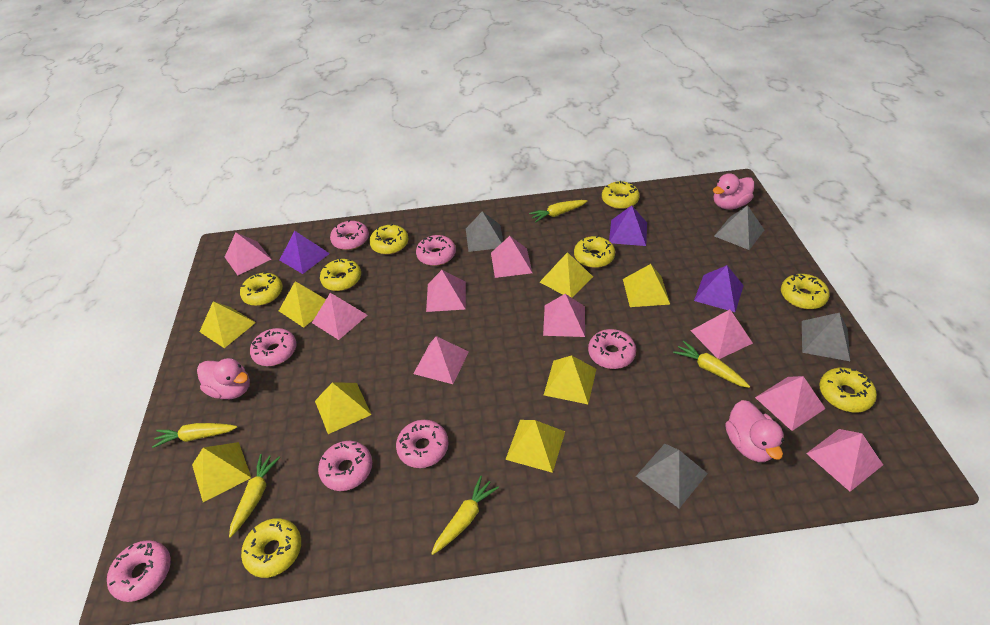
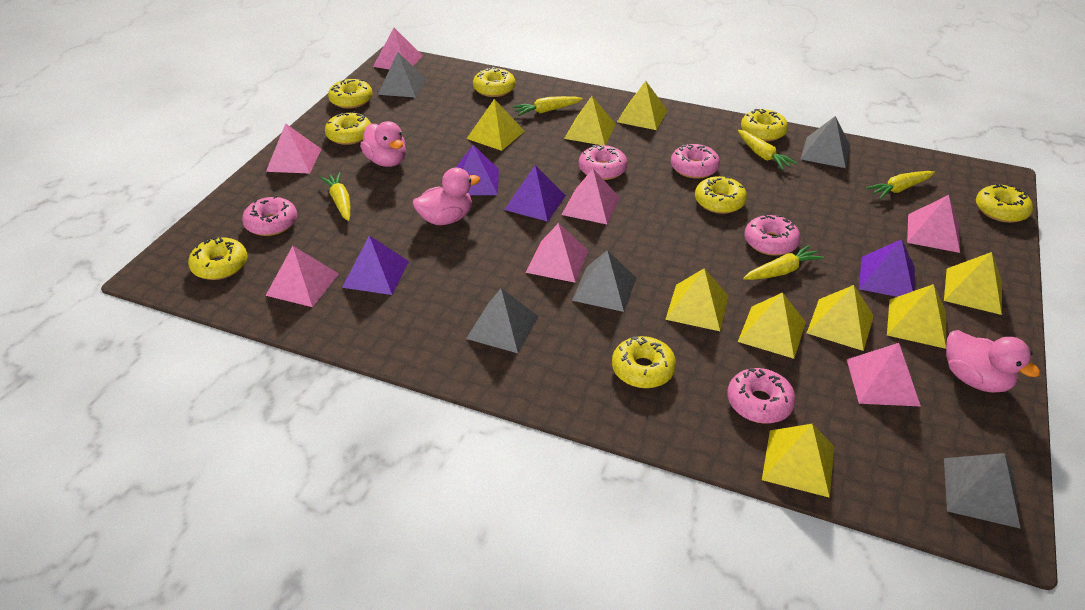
grey pyramid: 4 -> 5
pink donut: 7 -> 5
pink pyramid: 9 -> 7
purple pyramid: 3 -> 4
yellow pyramid: 8 -> 9

